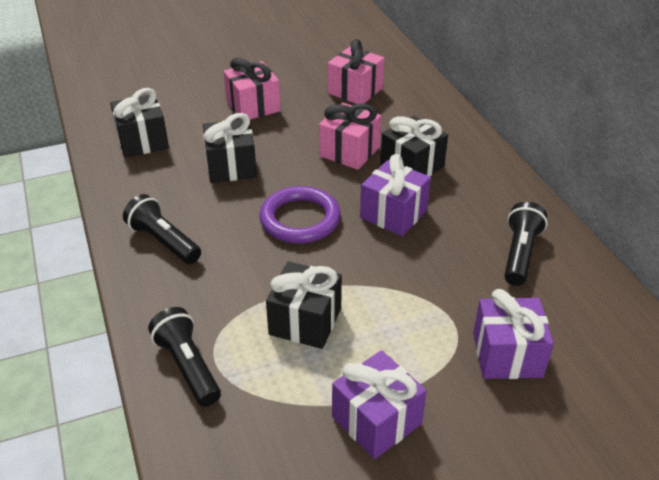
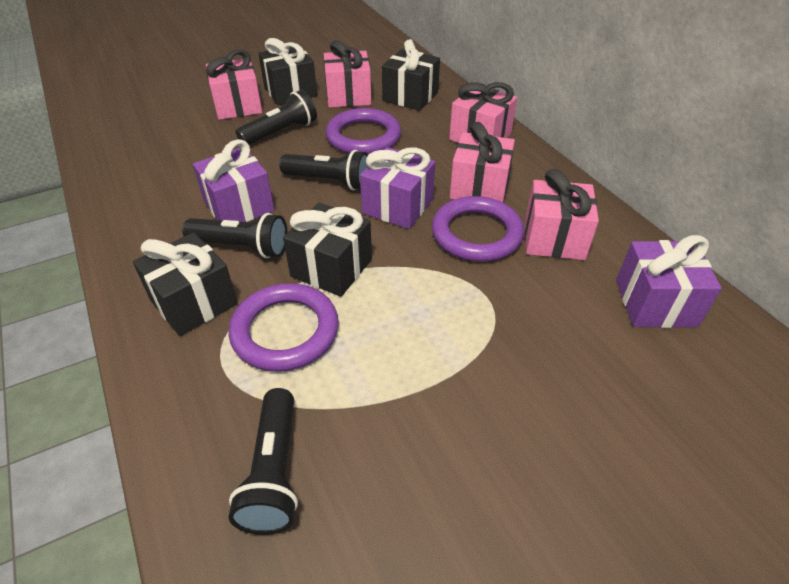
black flashlight: 3 -> 4
pink gift: 3 -> 5
purple ring: 1 -> 3

